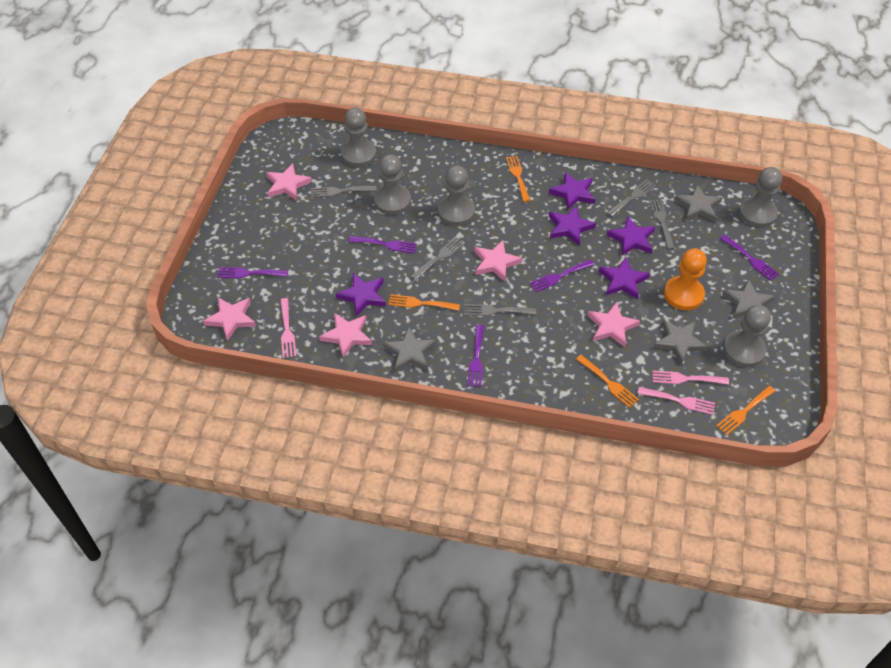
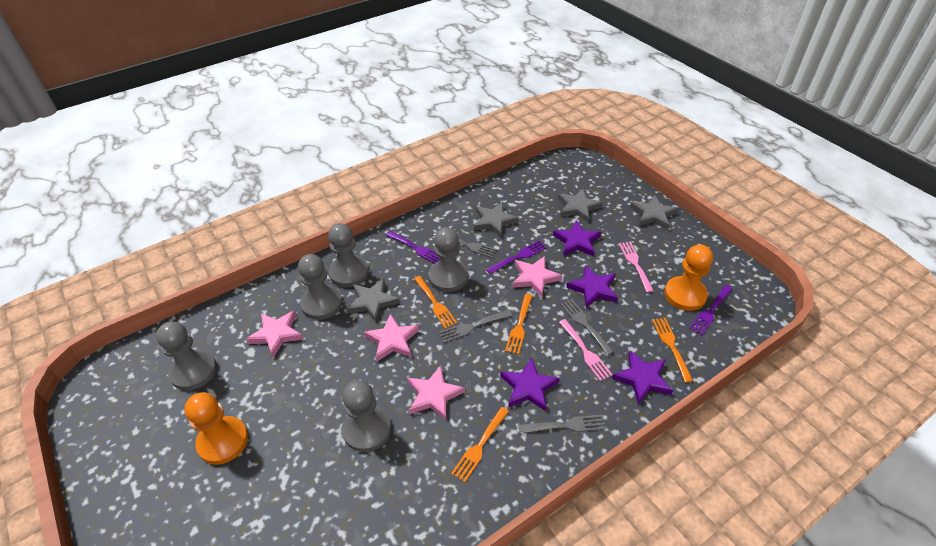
grey fork: 5 -> 4
orange pawn: 1 -> 2
pink fork: 3 -> 2
pink star: 5 -> 4
purple fork: 5 -> 3
purple star: 5 -> 4

